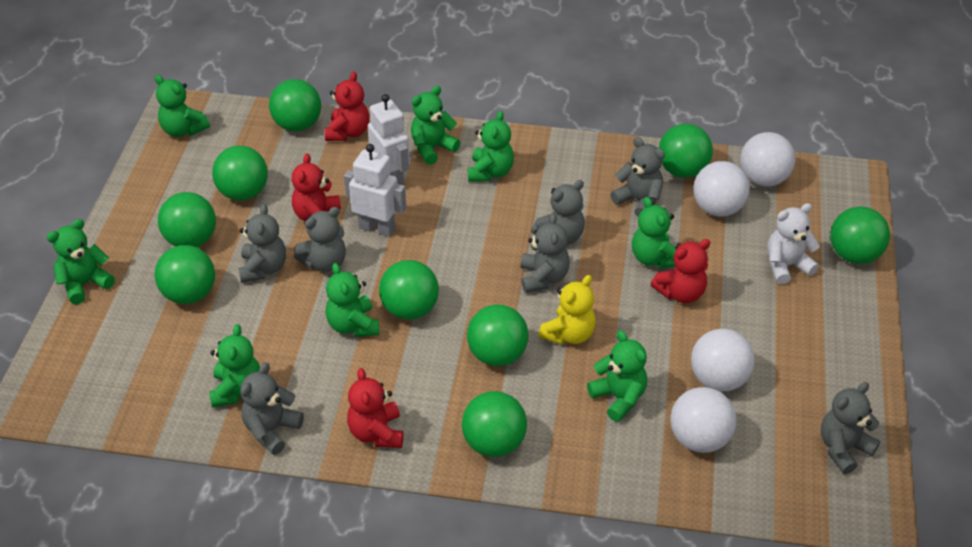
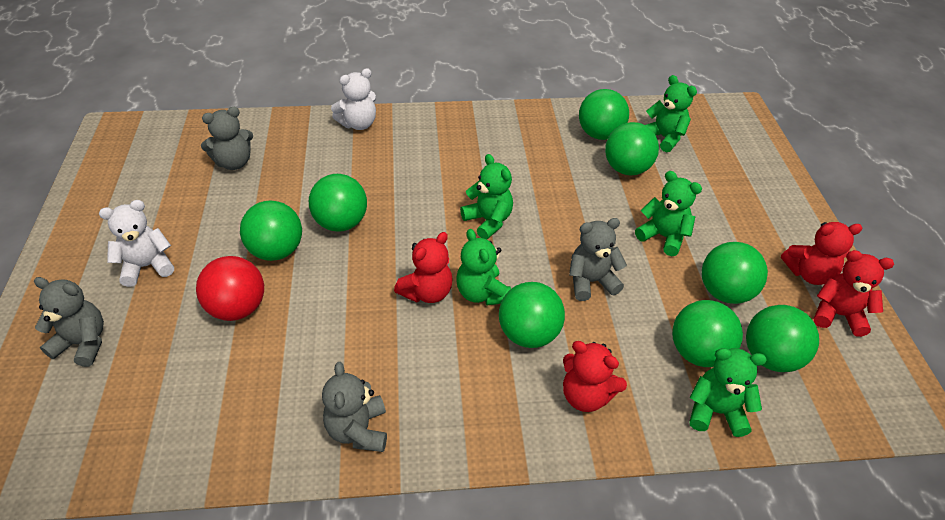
green ball: 9 -> 8
green teddy bear: 8 -> 5
grey teddy bear: 7 -> 4
red ball: 0 -> 1
white ball: 4 -> 0
white robot: 2 -> 0
white teddy bear: 1 -> 2
yellow teddy bear: 1 -> 0

